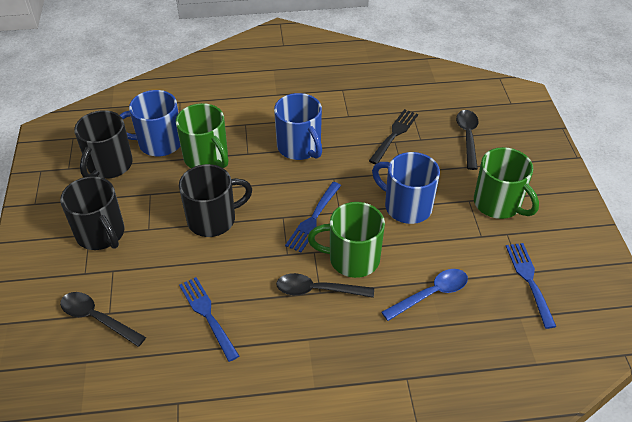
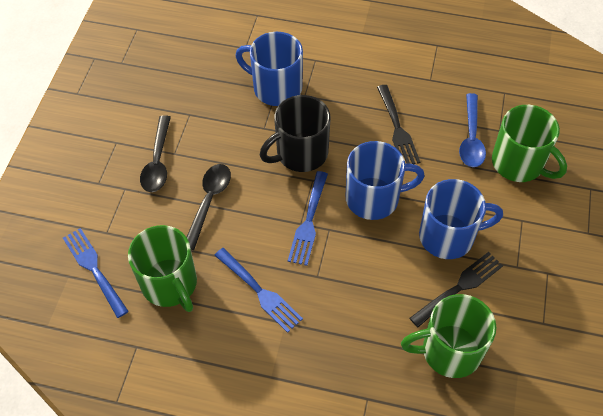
black fork: 1 -> 2
black mug: 3 -> 1
black spoon: 3 -> 2

